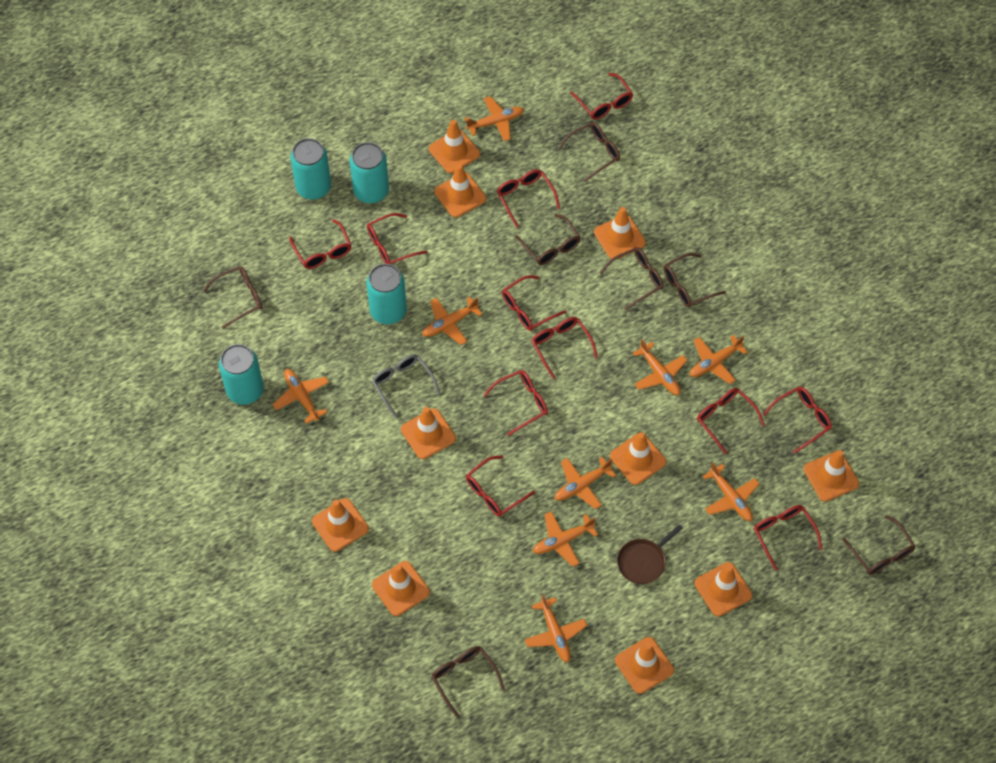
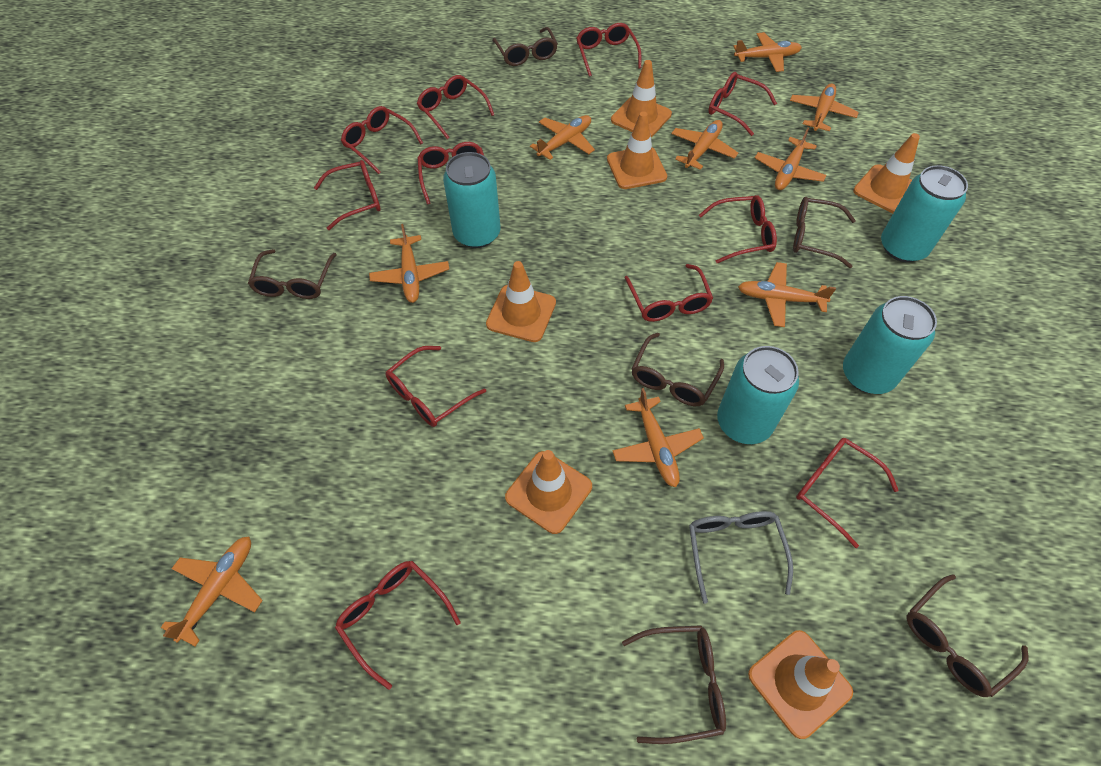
brown glasses: 7 -> 6
brown pan: 1 -> 0
orange traffic cone: 10 -> 6

